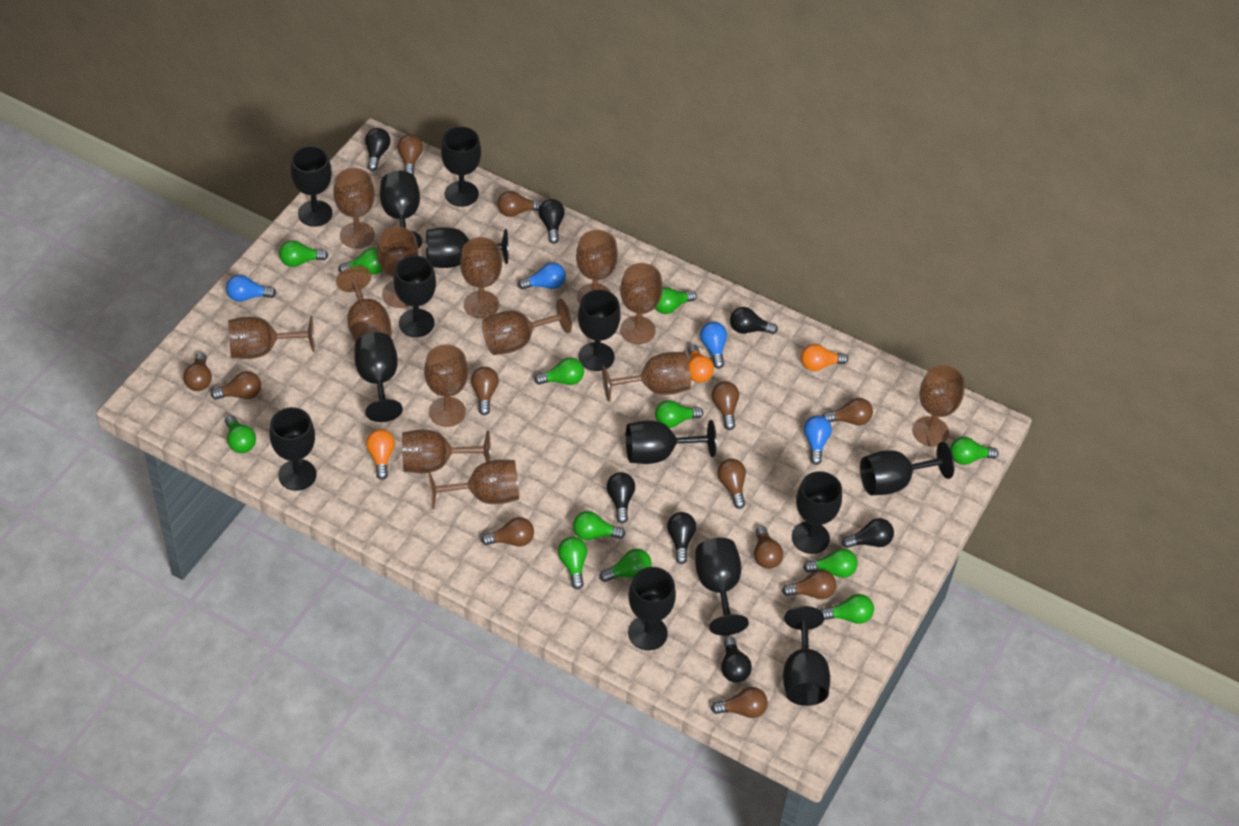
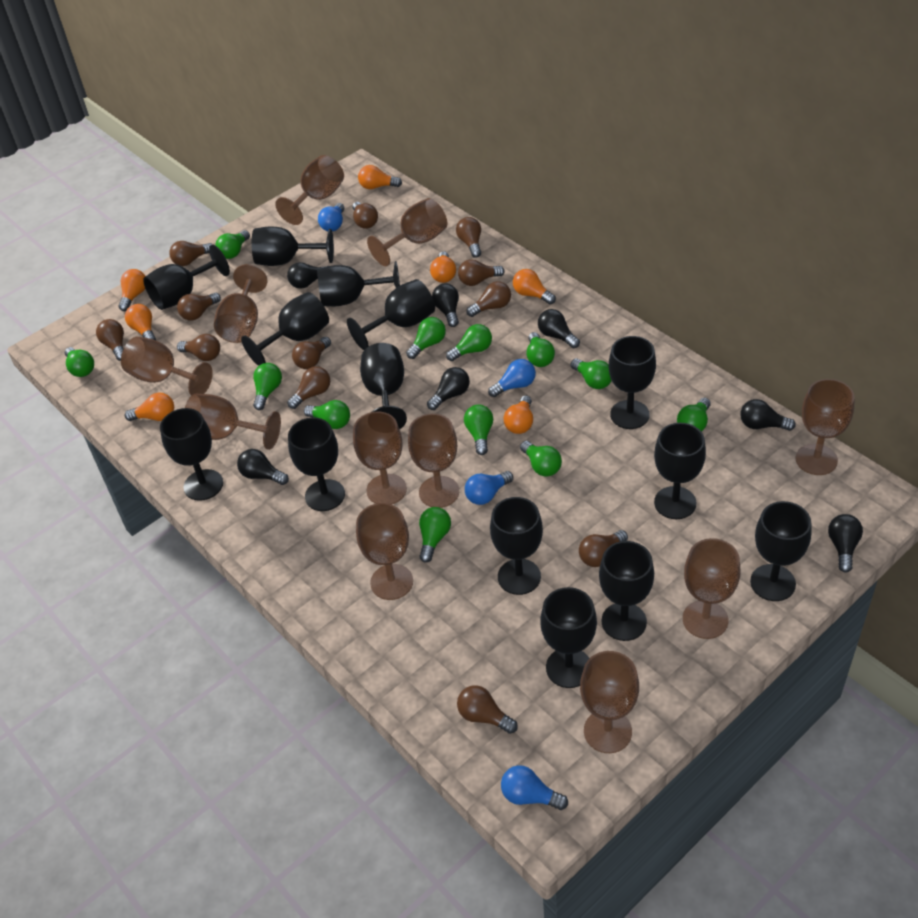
brown goblet: 13 -> 11
orange light bulb: 3 -> 7

